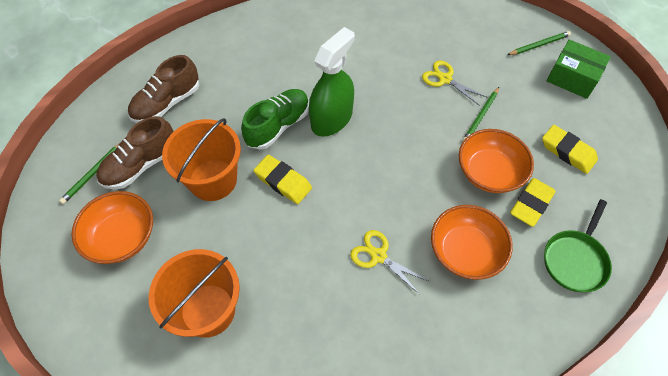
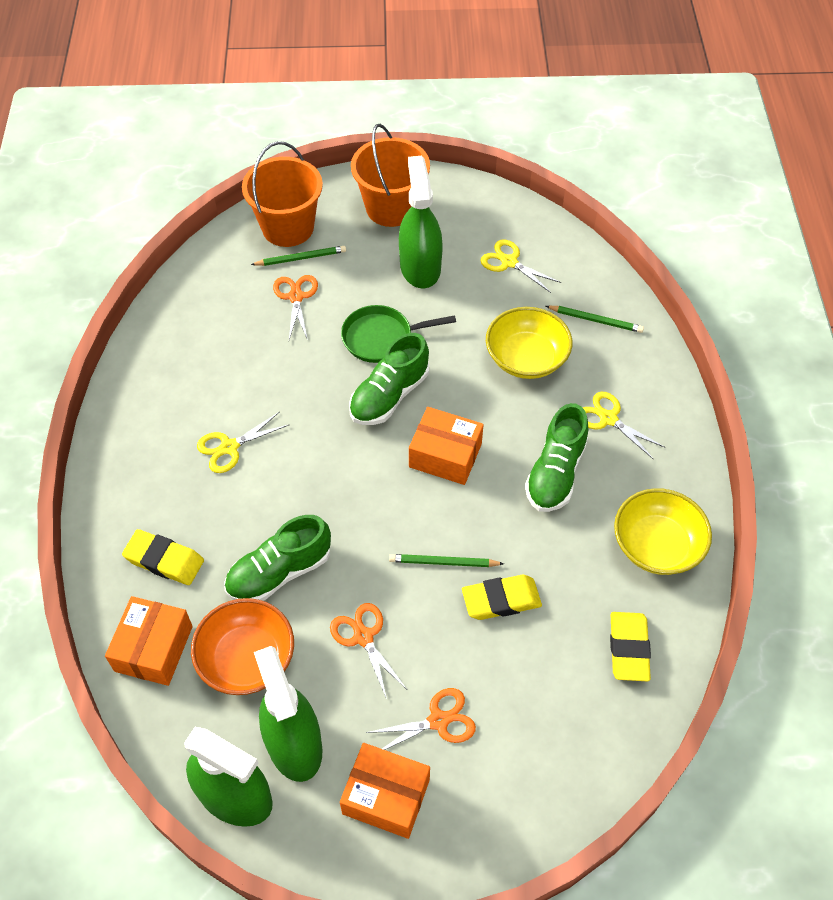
brown shoe: 2 -> 0
green box: 1 -> 0
green shoe: 1 -> 3
green spray bottle: 1 -> 3
orange bowl: 3 -> 1
orange box: 0 -> 3
orange scissors: 0 -> 3
yellow bowl: 0 -> 2
yellow scissors: 2 -> 3

